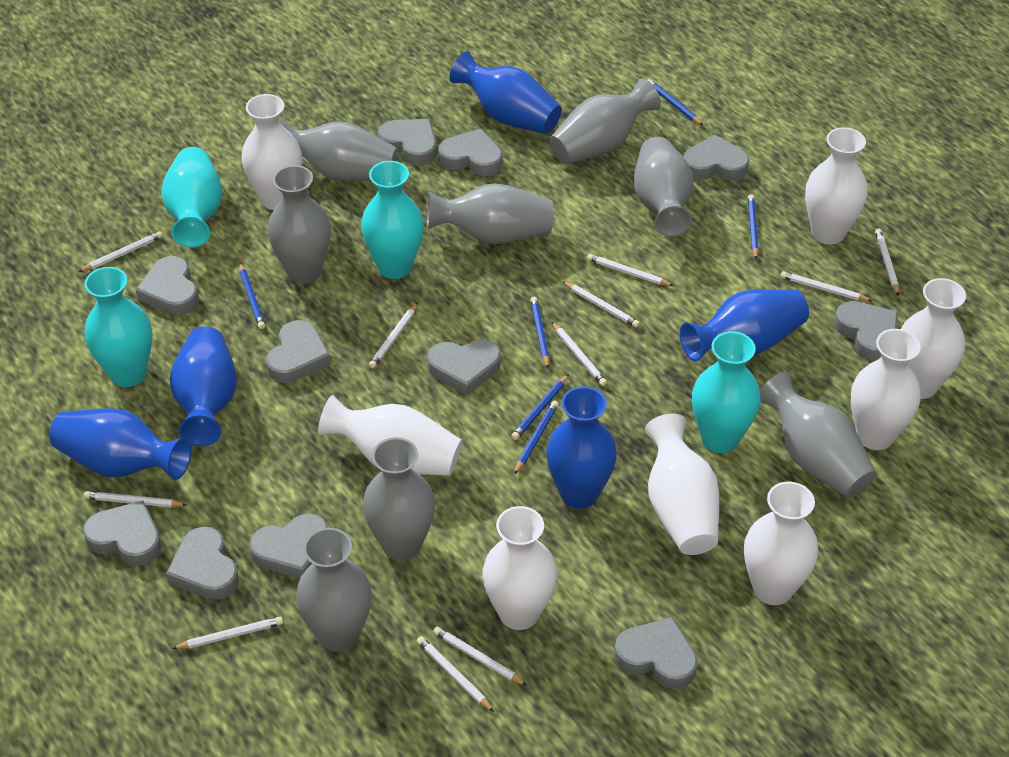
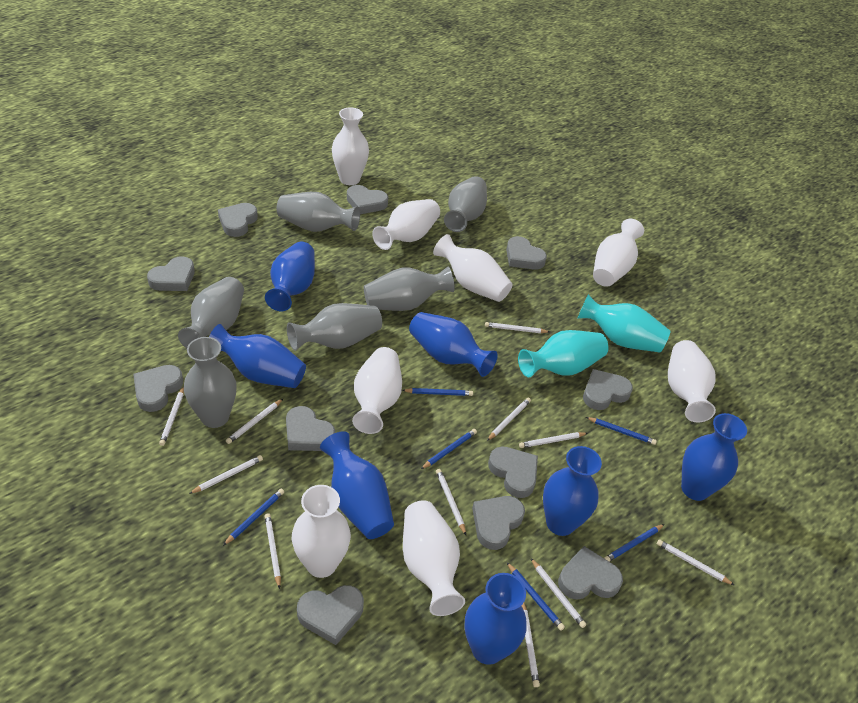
blue vase: 5 -> 7
grey vase: 8 -> 6
turquoise vase: 4 -> 2

